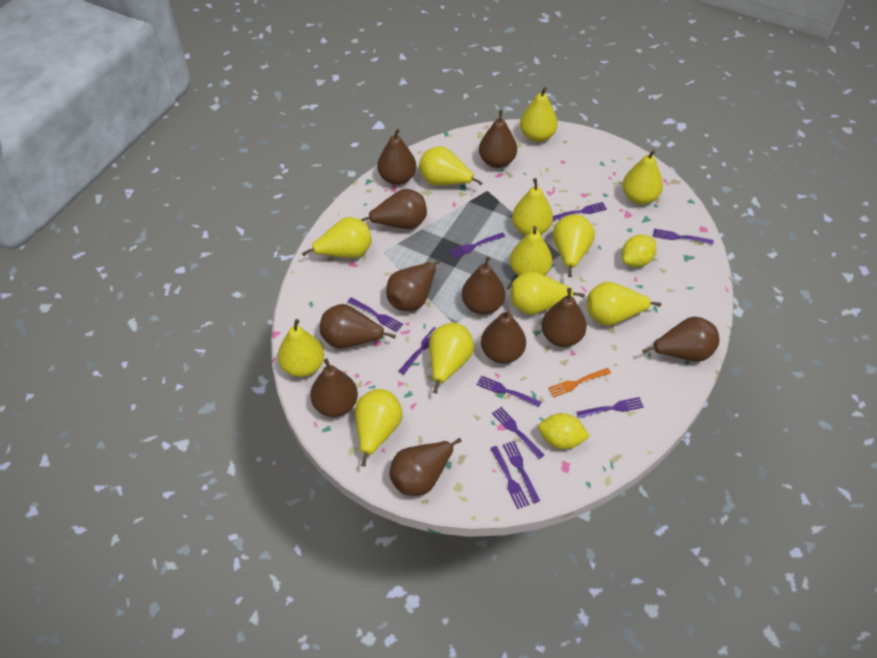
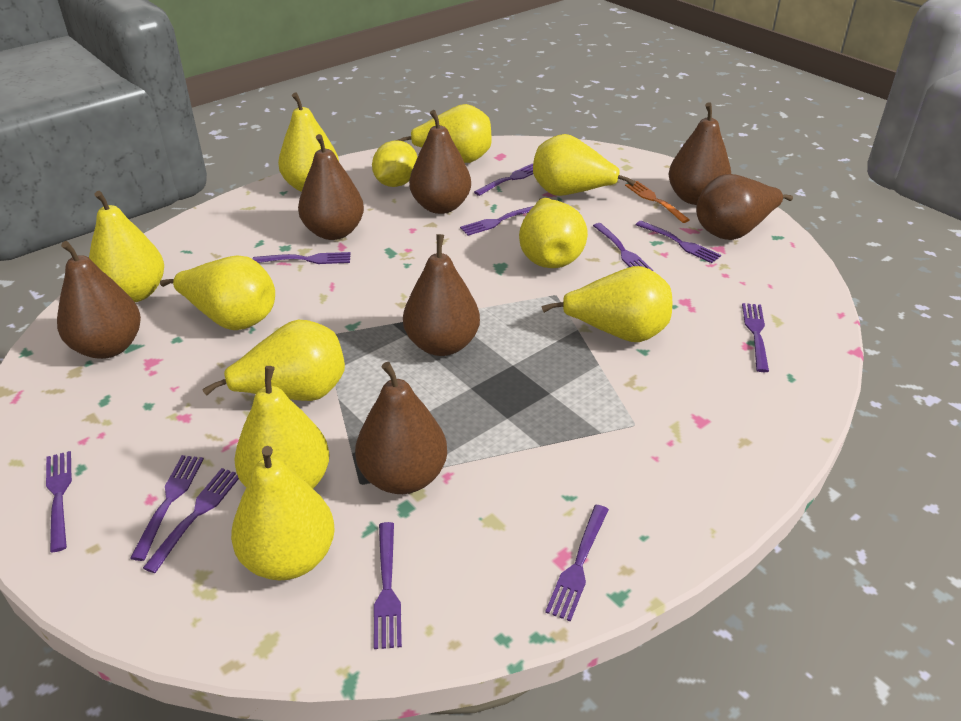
brown pear: 11 -> 7
purple fork: 10 -> 11
yellow lemon: 2 -> 1
yellow pear: 12 -> 10

